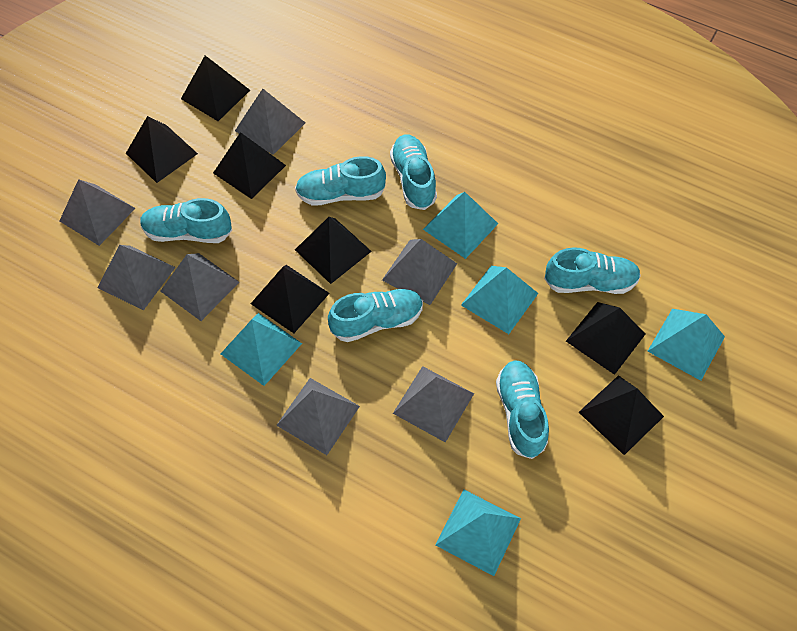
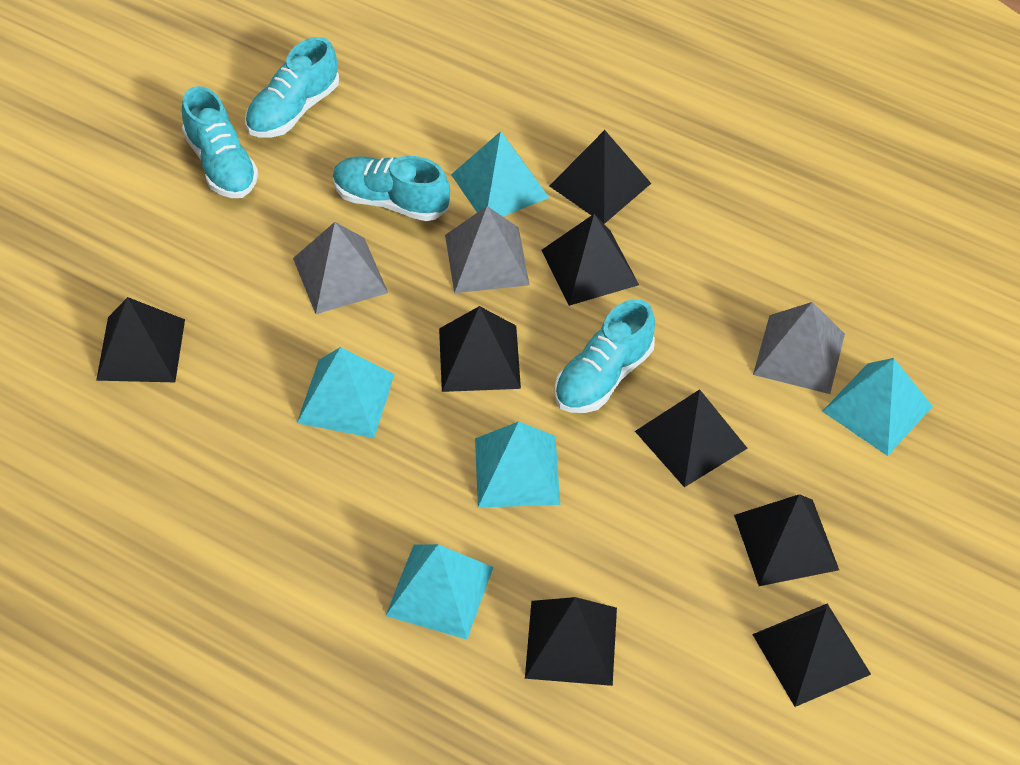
black pyramid: 7 -> 8
grey pyramid: 7 -> 3
turquoise shoe: 6 -> 4

